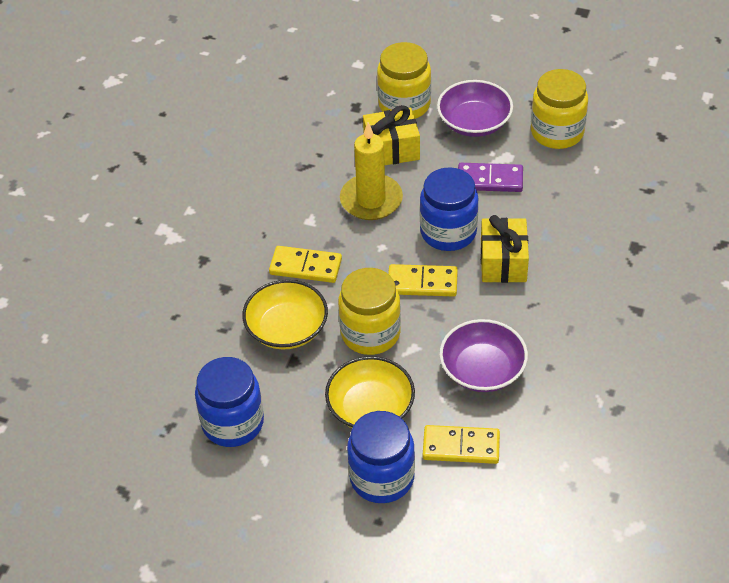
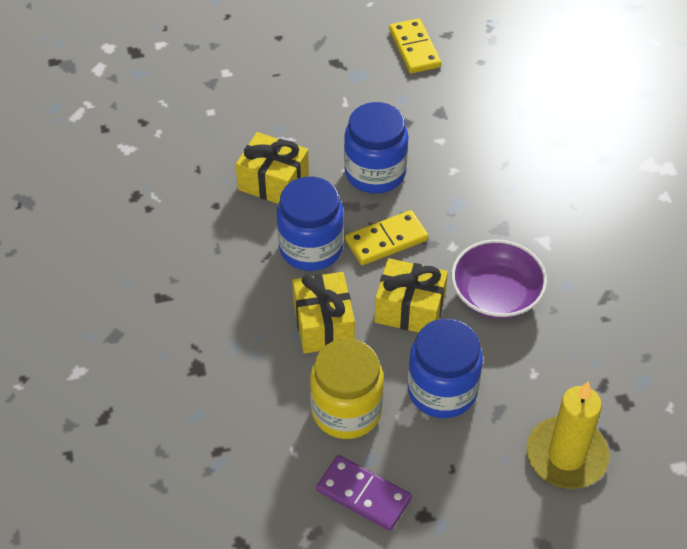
purple bowl: 2 -> 1
yellow bowl: 2 -> 0
yellow domino: 3 -> 2
yellow gift: 2 -> 3
yellow jar: 3 -> 1

